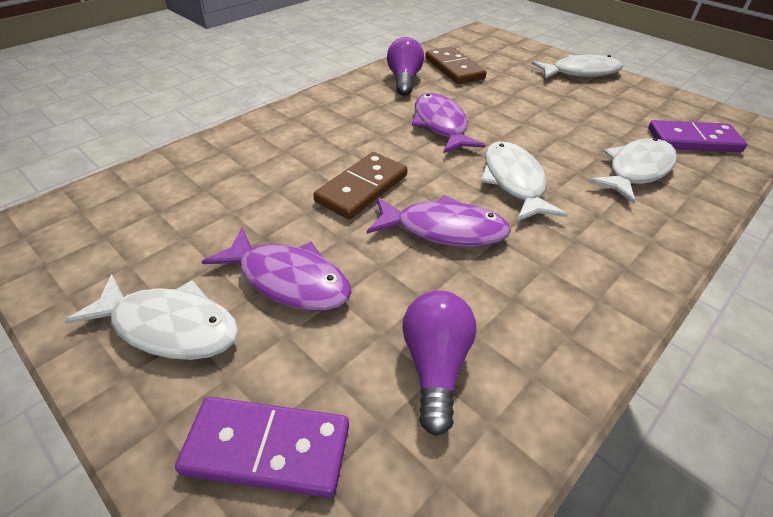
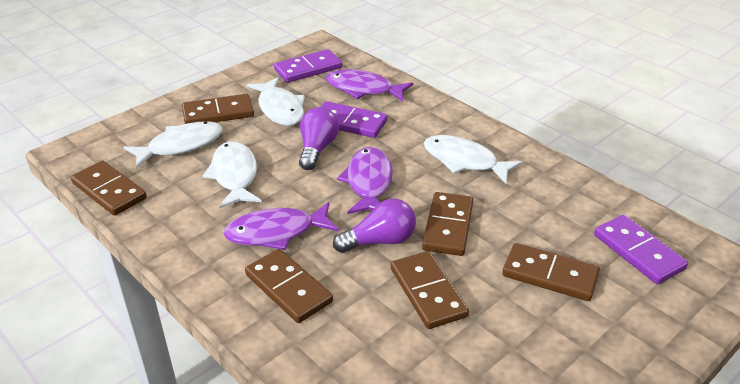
brown domino: 2 -> 6
purple domino: 2 -> 3

